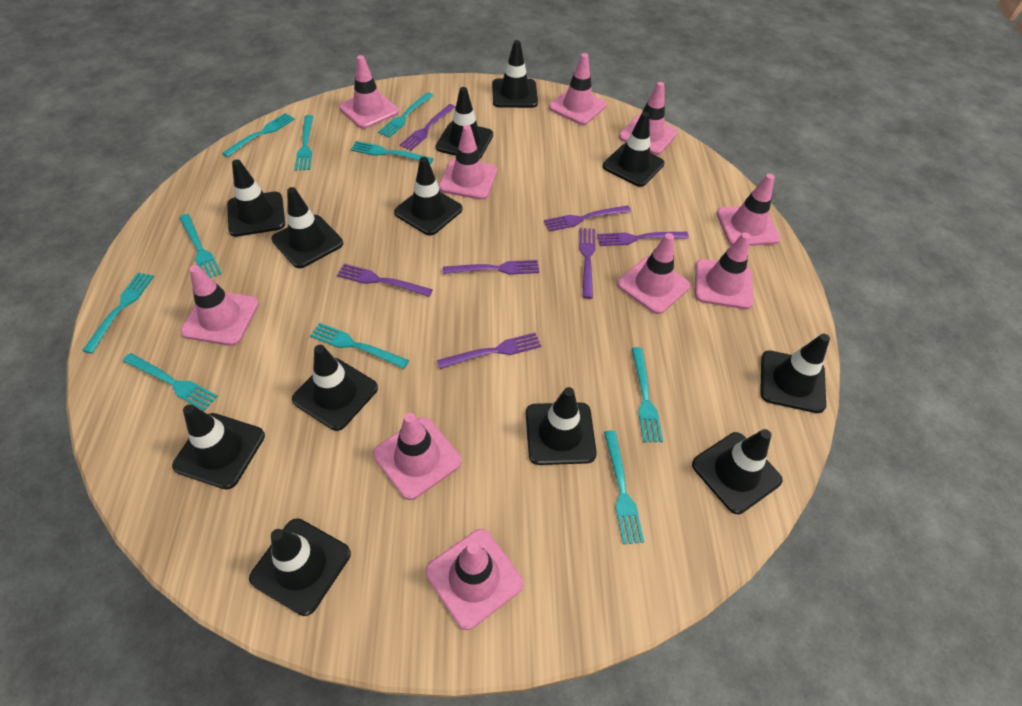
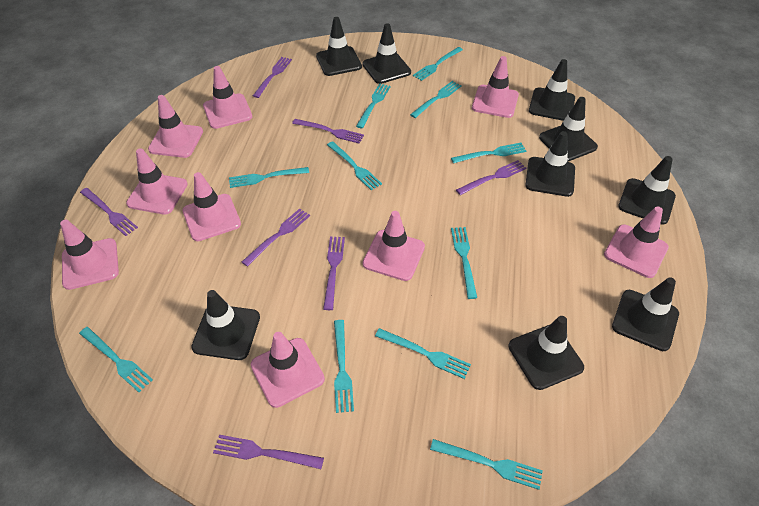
black traffic cone: 12 -> 9
pink traffic cone: 10 -> 9
turquoise fork: 10 -> 11

